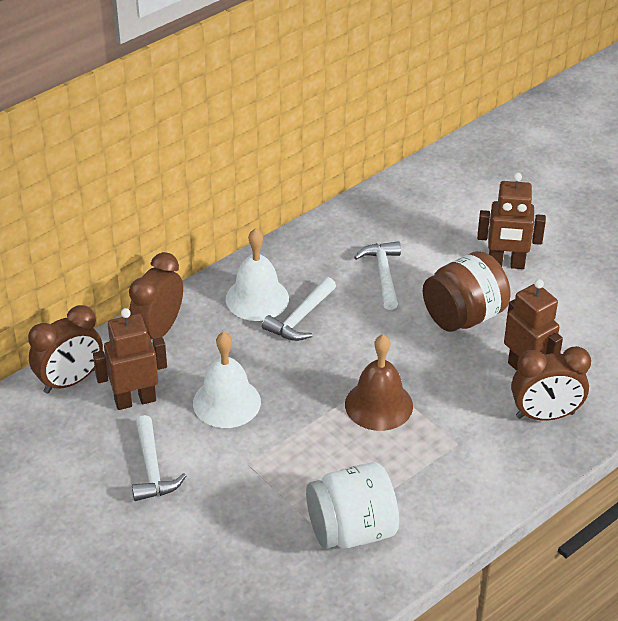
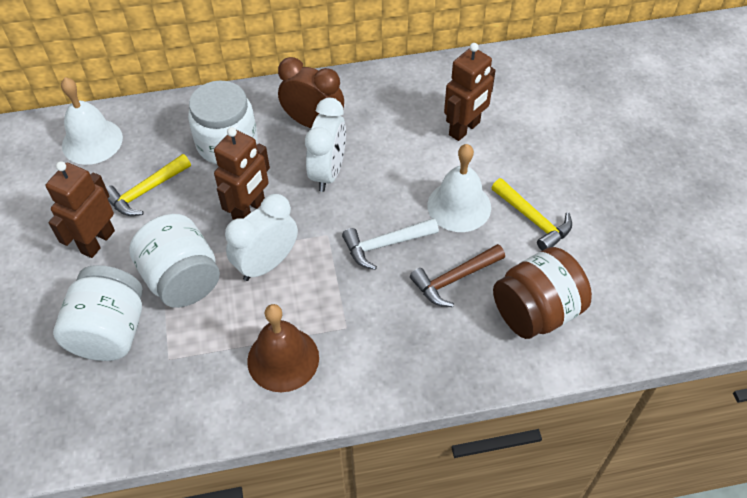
brown clock: 3 -> 1
brown hammer: 0 -> 1
white clock: 0 -> 2
white hammer: 3 -> 1
white jar: 1 -> 3
yellow hammer: 0 -> 2

